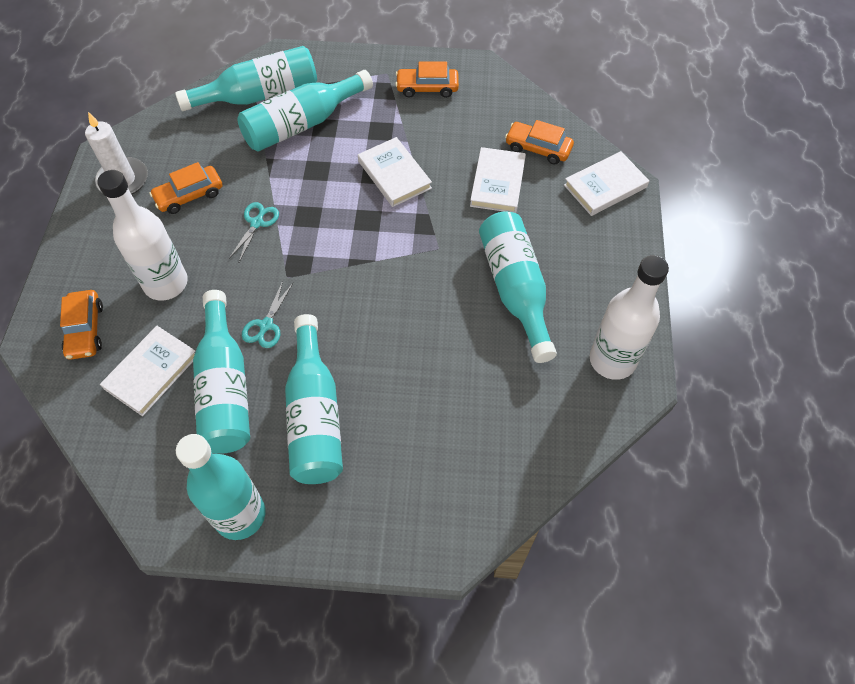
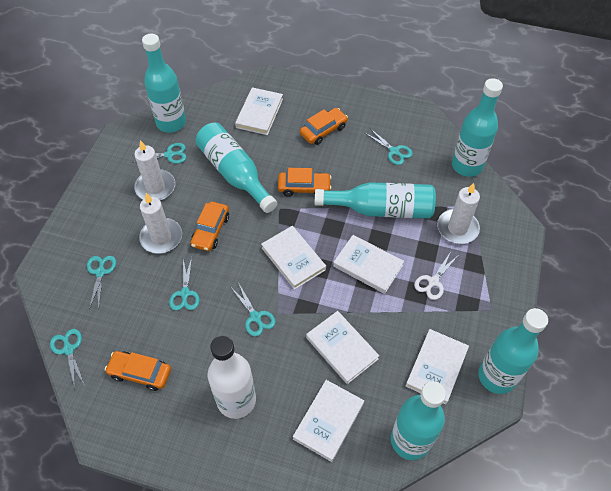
turquoise scissors: 2 -> 6
white book: 4 -> 6
white bottle: 2 -> 1
white candle: 1 -> 3
white scissors: 0 -> 1

